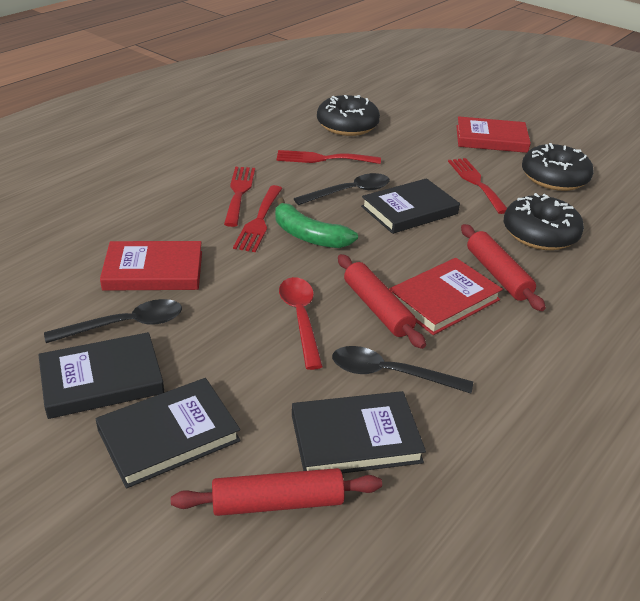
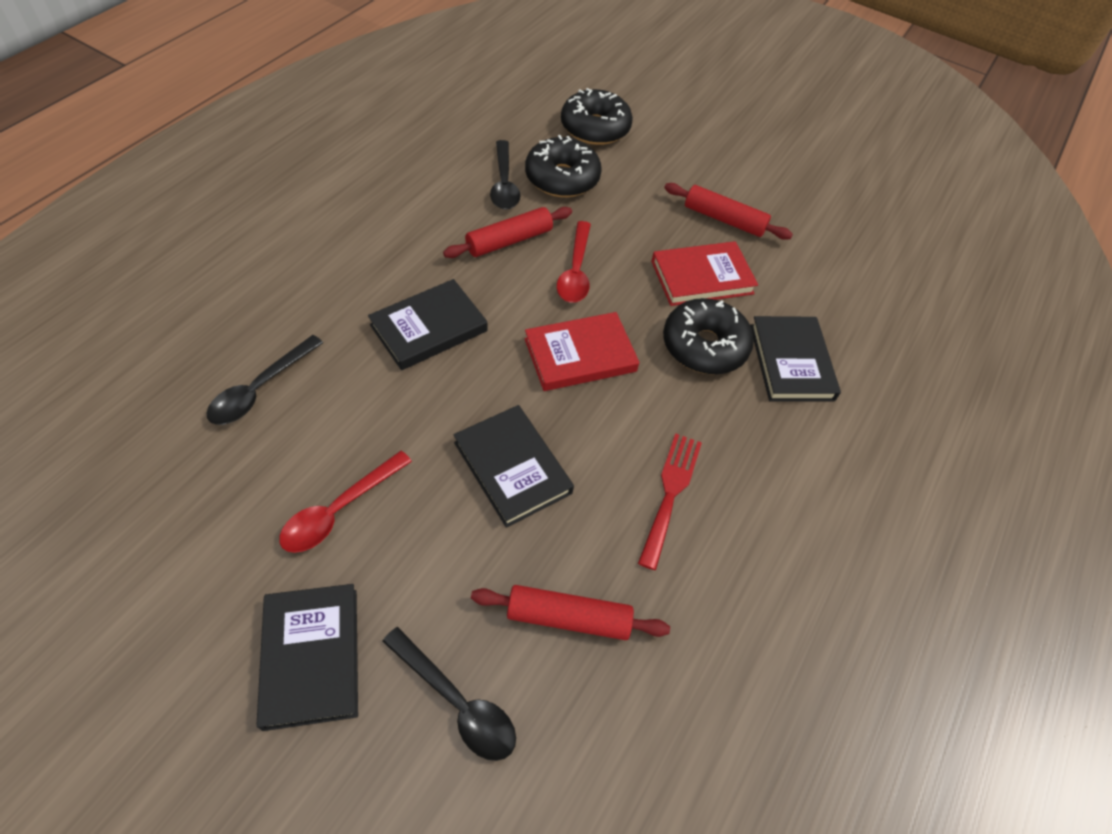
green banana: 1 -> 0
red book: 3 -> 2
red fork: 4 -> 1
red spoon: 1 -> 2

